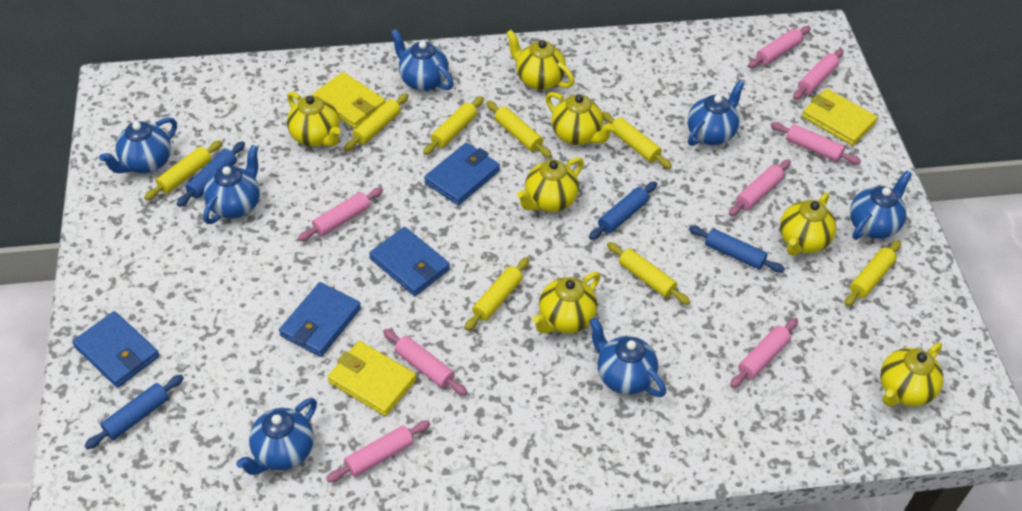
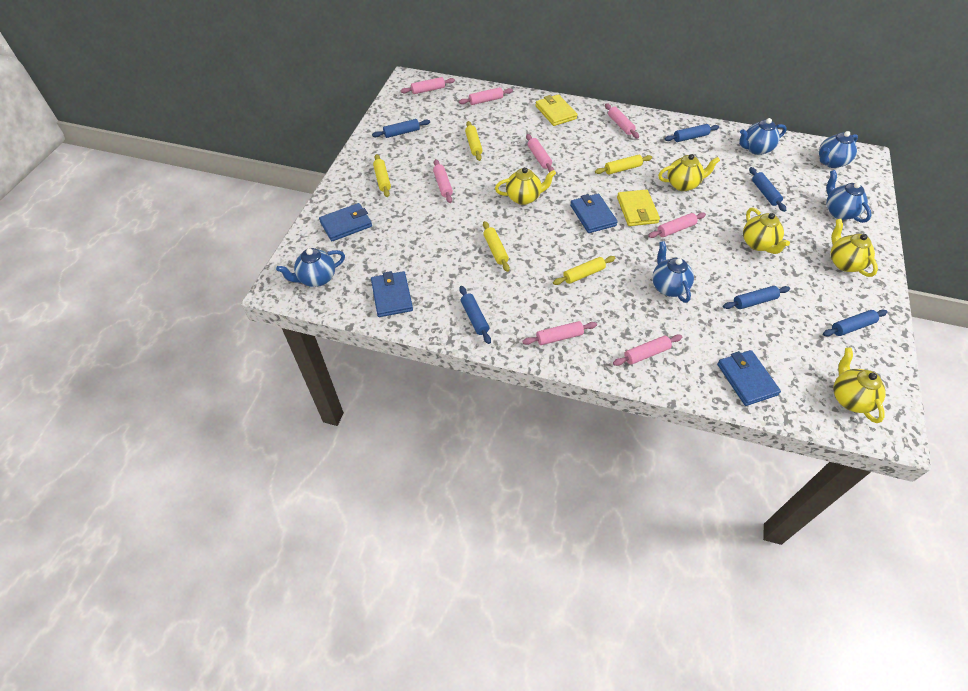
blue rolling pin: 4 -> 6
blue teapot: 7 -> 5
yellow rolling pin: 8 -> 5
yellow teapot: 7 -> 5
yellow wallet: 3 -> 2

